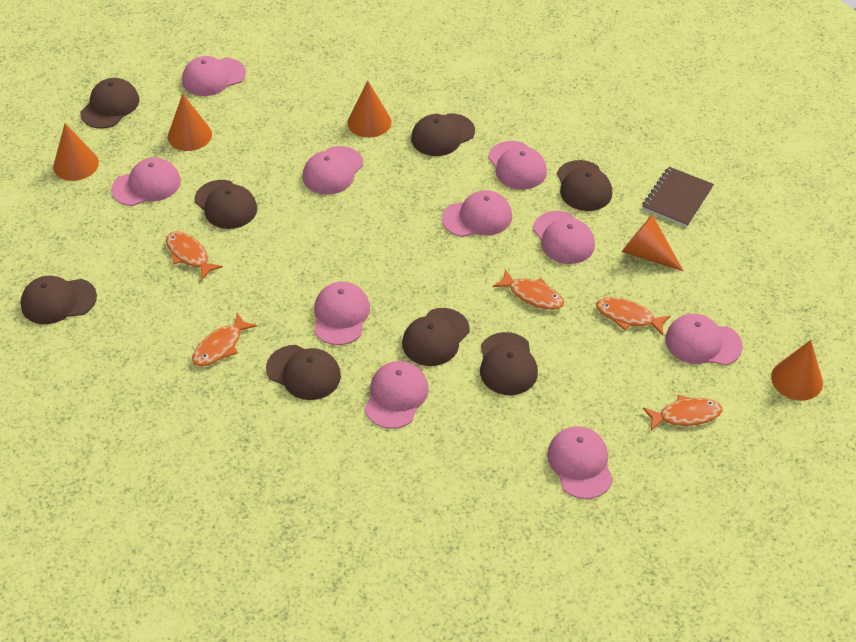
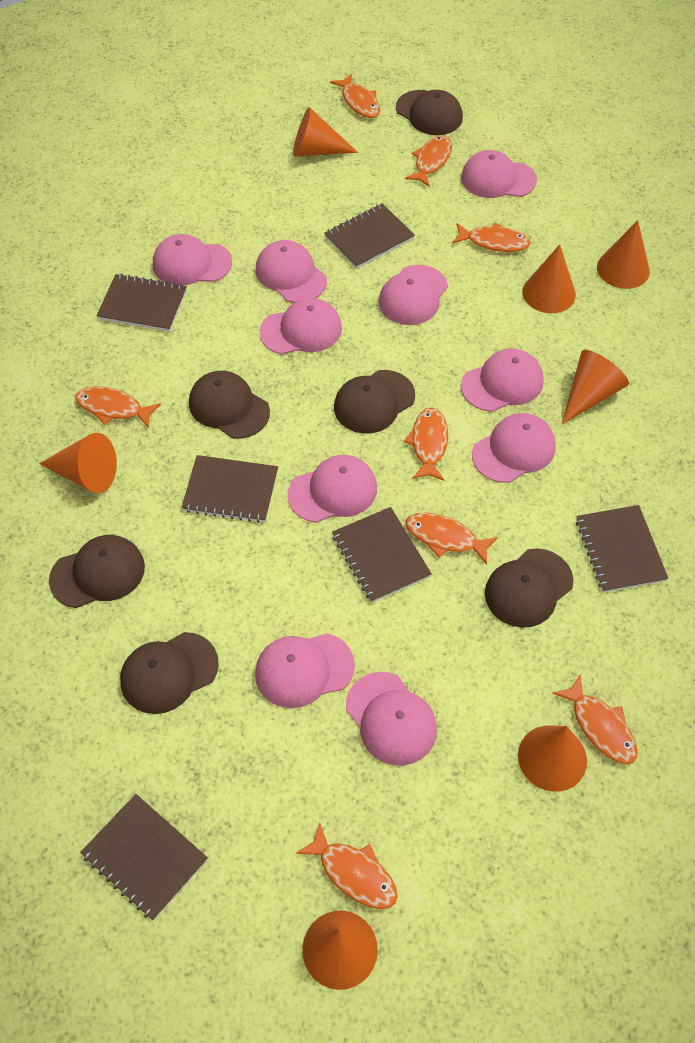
brown cap: 8 -> 6
brown notebook: 1 -> 6
orange cone: 5 -> 7
orange fish: 5 -> 8

